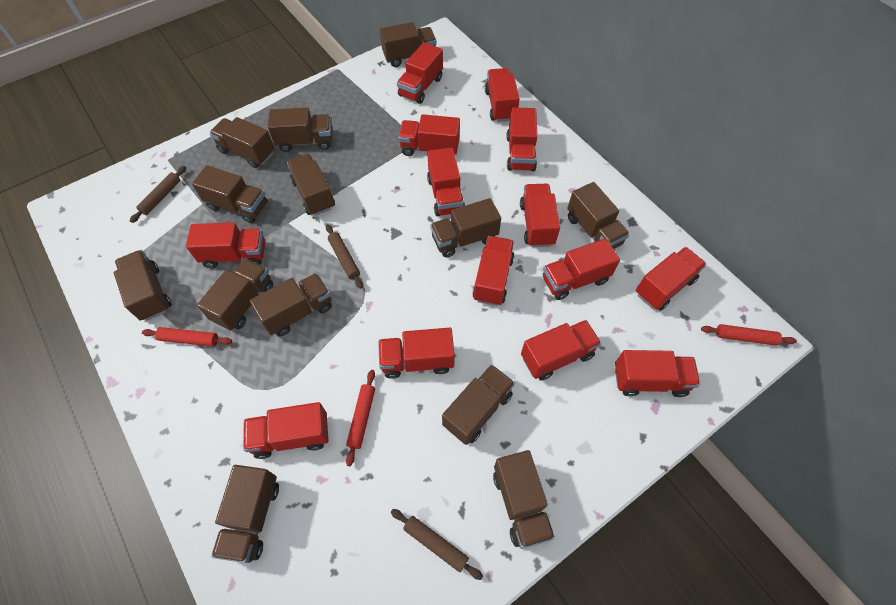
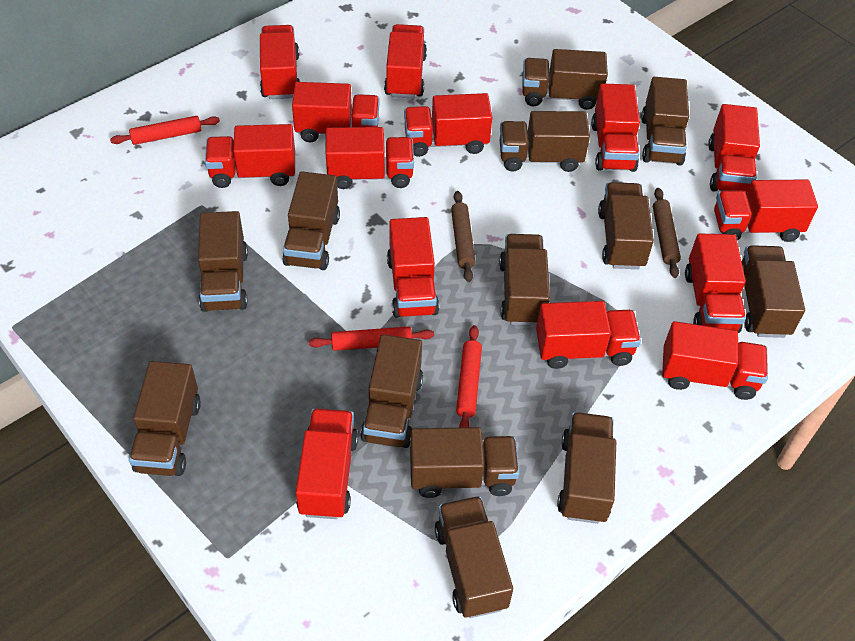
brown rolling pin: 3 -> 2

